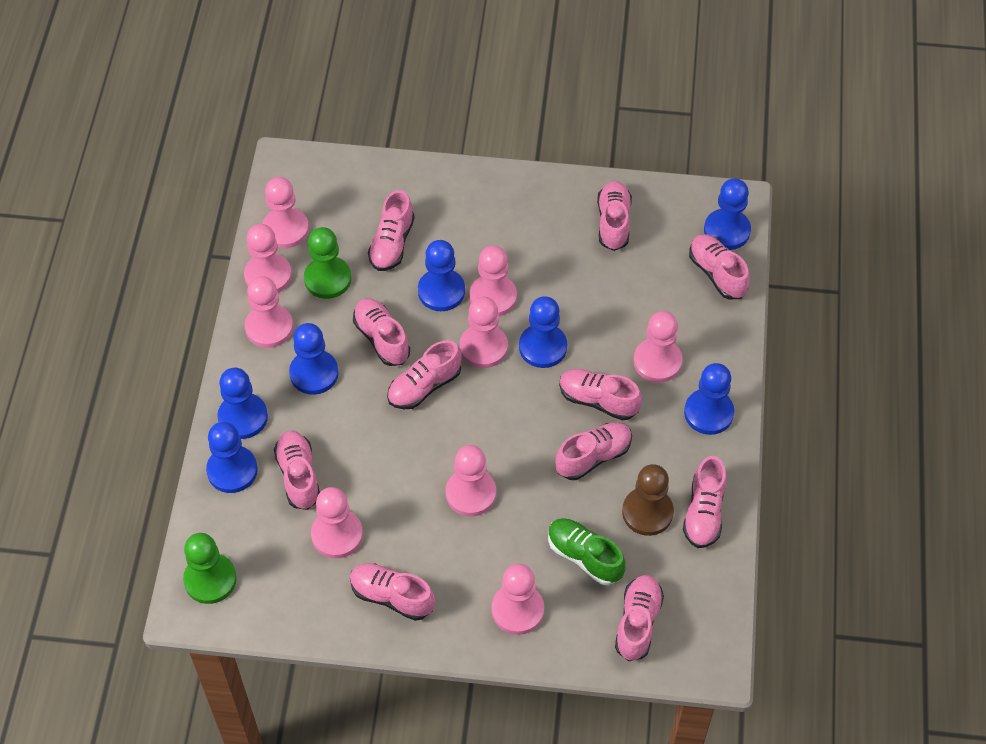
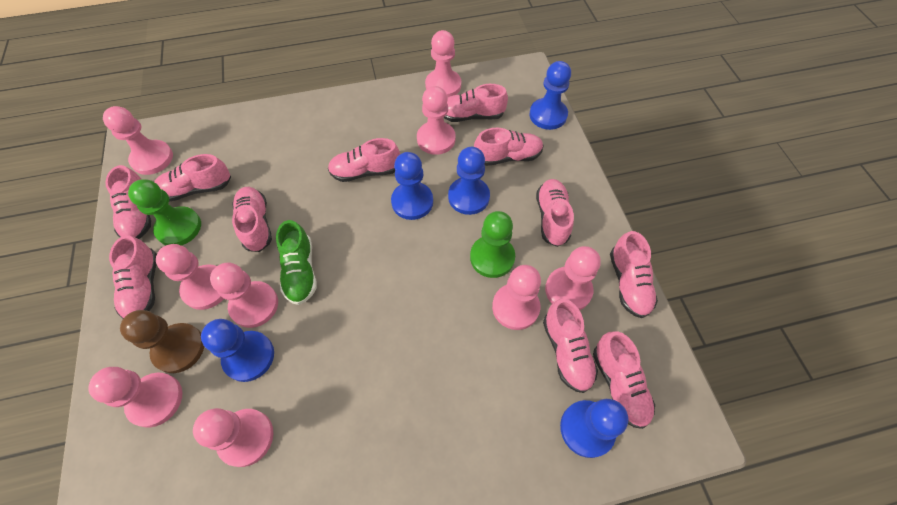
blue pawn: 7 -> 5

